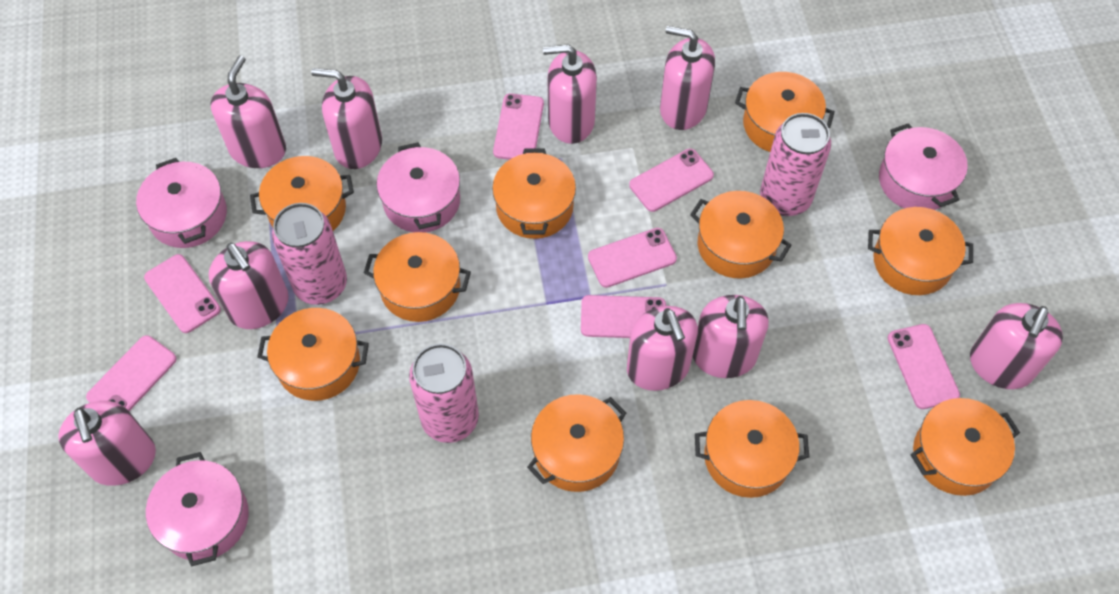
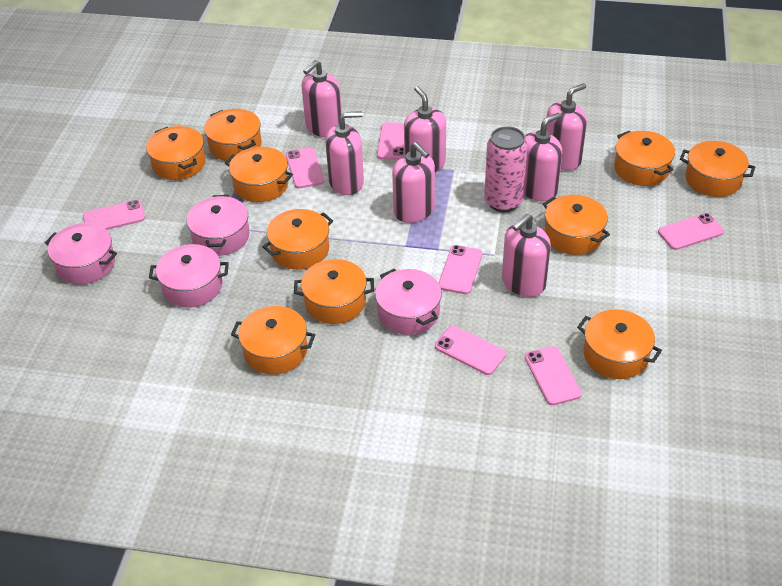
pink can: 3 -> 1
pink soap dispenser: 9 -> 7

